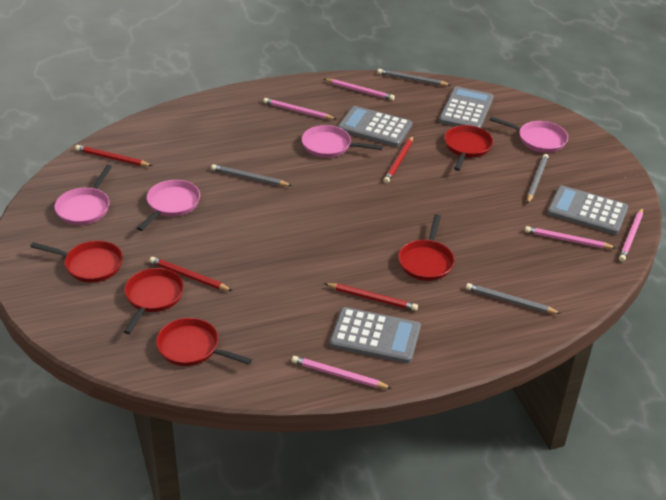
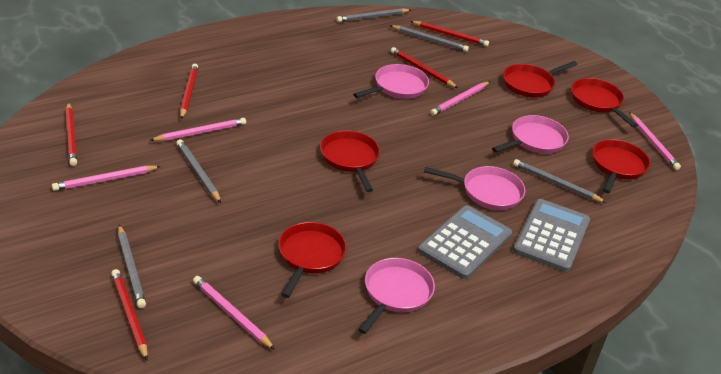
grey calculator: 4 -> 2
grey pencil: 4 -> 5
red pencil: 4 -> 5

